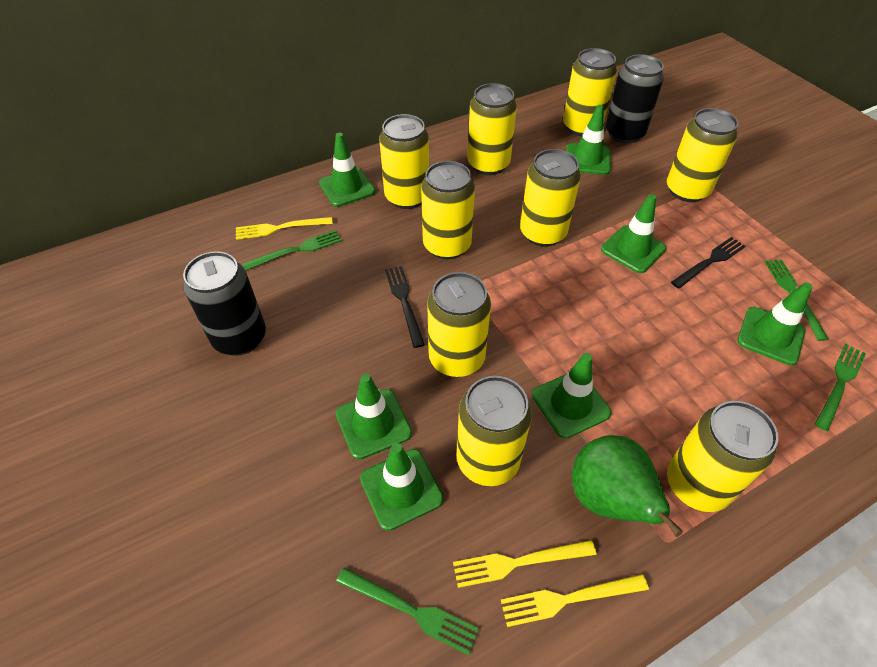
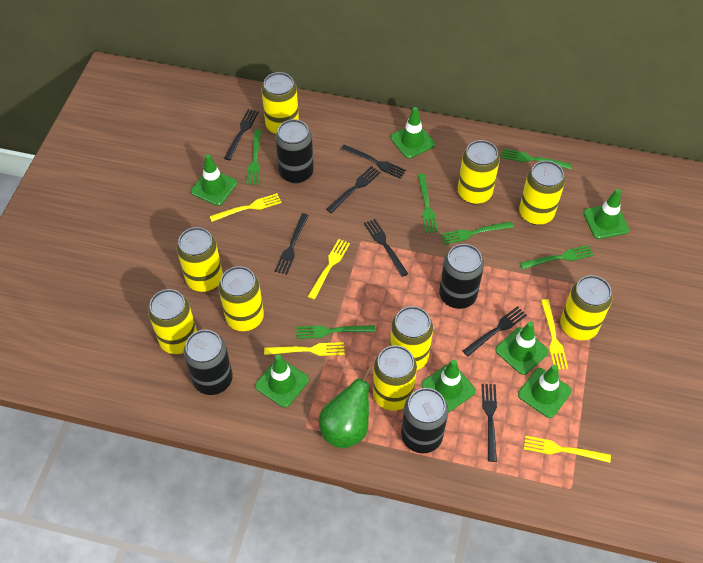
black can: 2 -> 4
black fork: 2 -> 7
green fork: 4 -> 6
yellow fork: 3 -> 5

